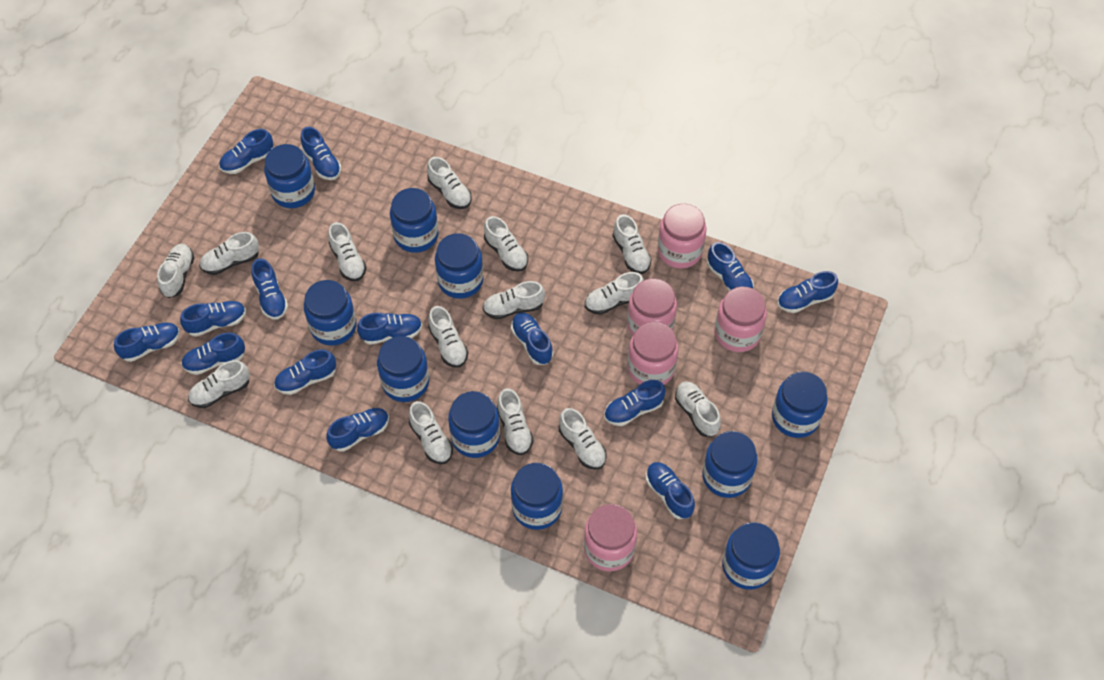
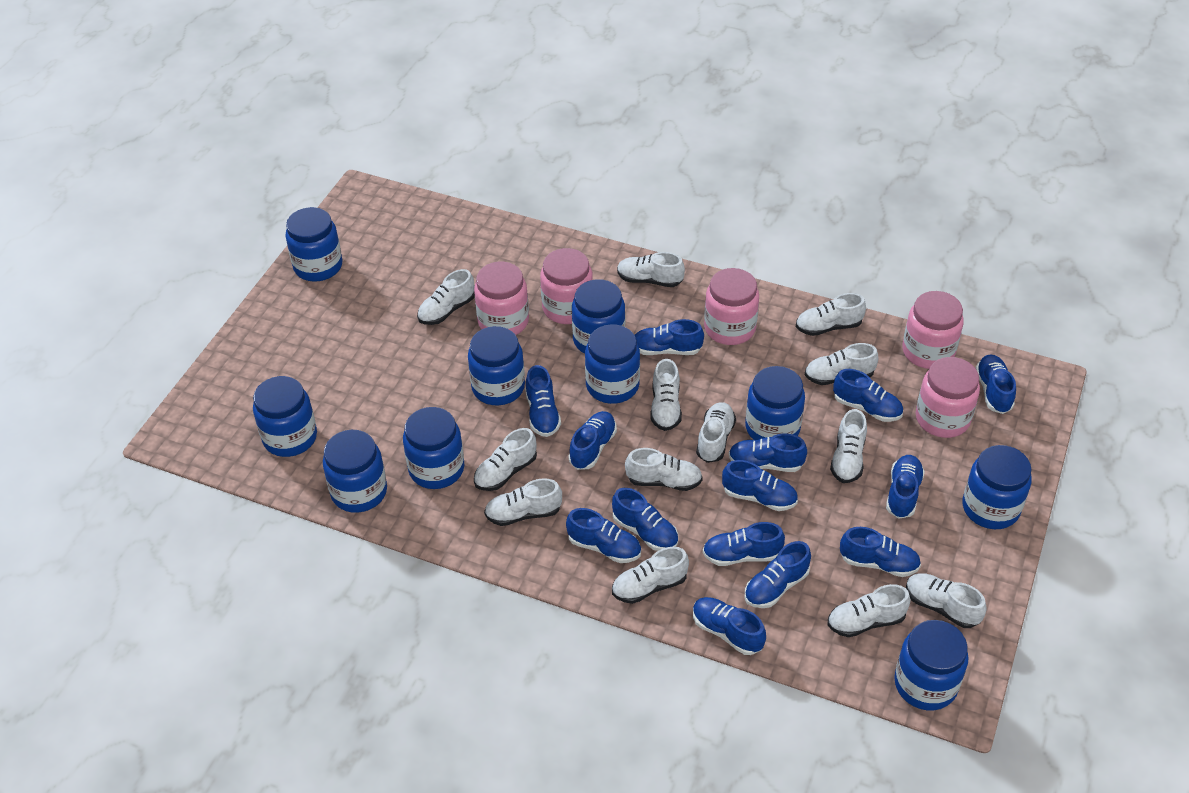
white shoe: 14 -> 13

